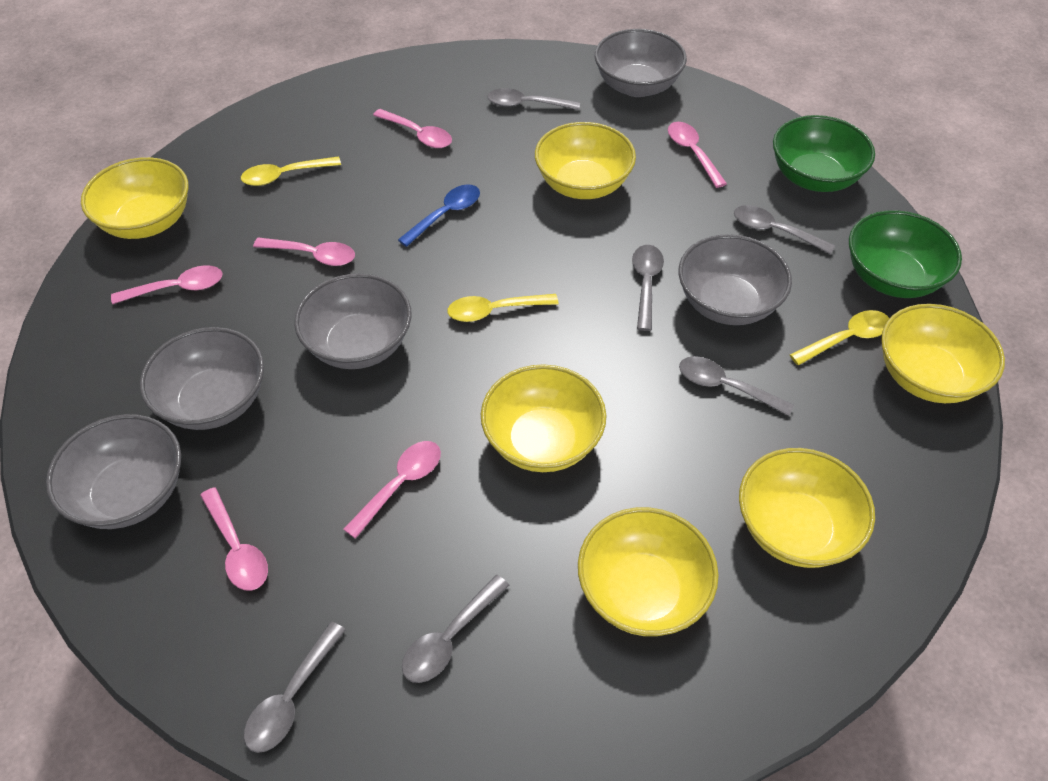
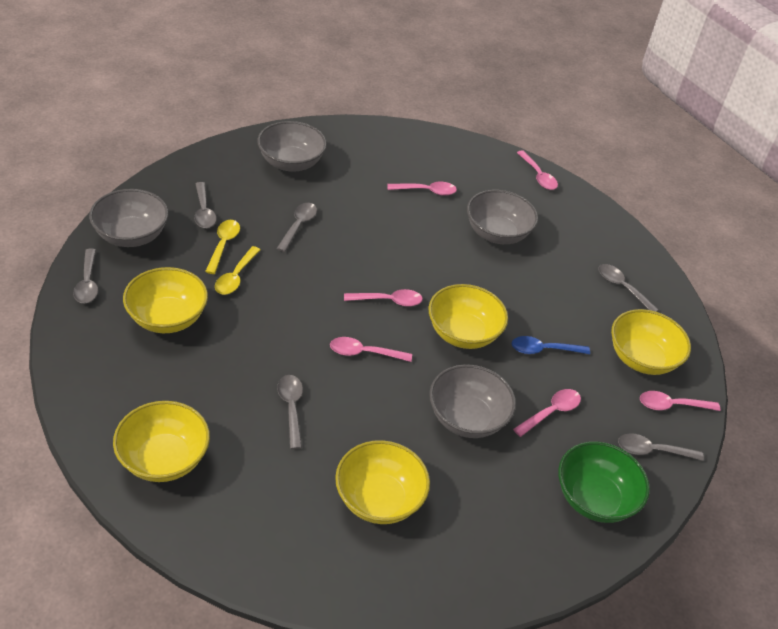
green bowl: 2 -> 1
grey bowl: 5 -> 4
yellow bowl: 6 -> 5
yellow spoon: 3 -> 2

